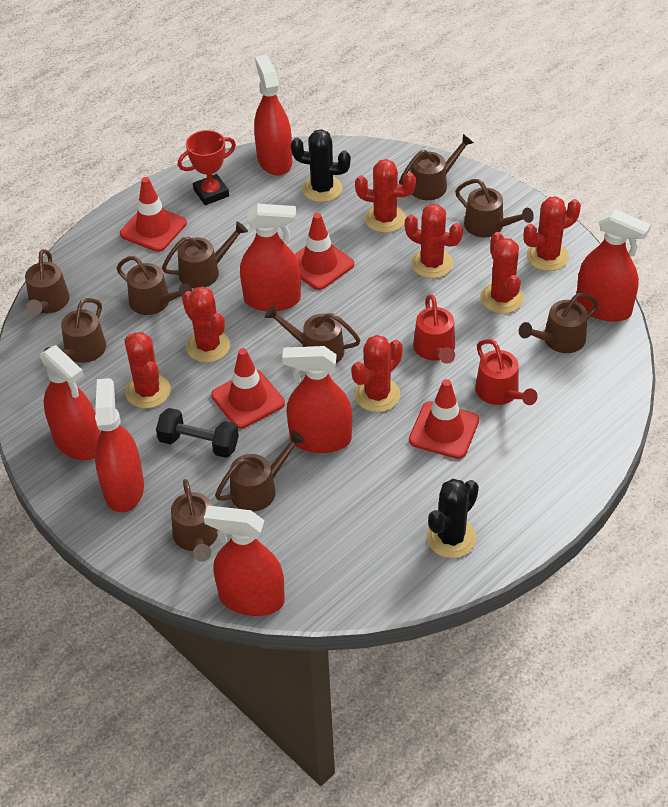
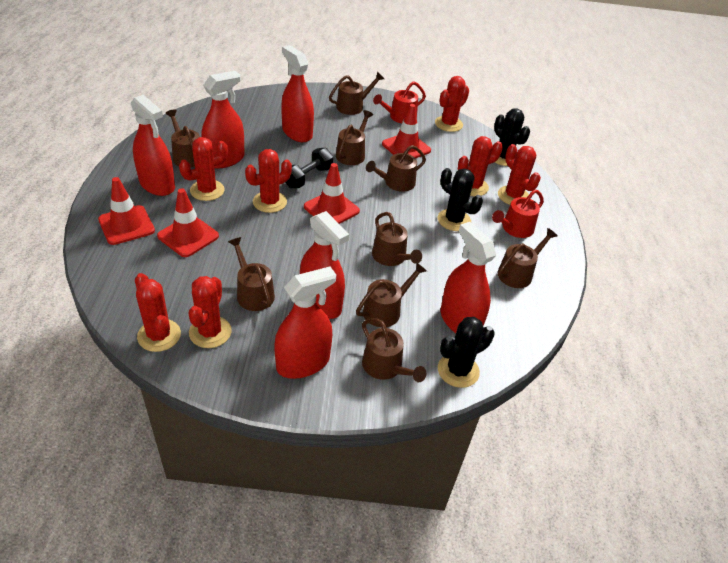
black cactus: 2 -> 3
brown watering can: 10 -> 9
red spray bottle: 7 -> 6
red trophy: 1 -> 0

